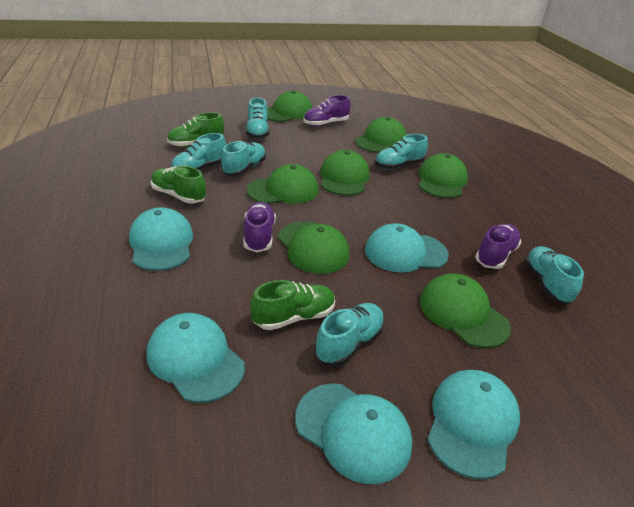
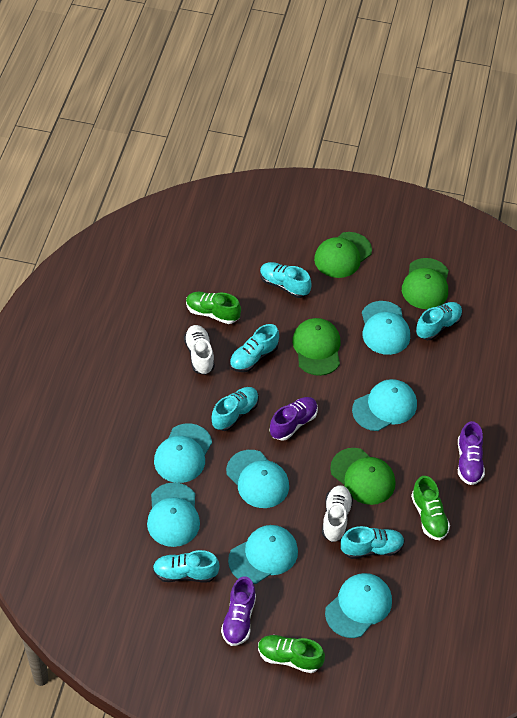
green cap: 7 -> 4
turquoise cap: 5 -> 7
white shoe: 0 -> 2

